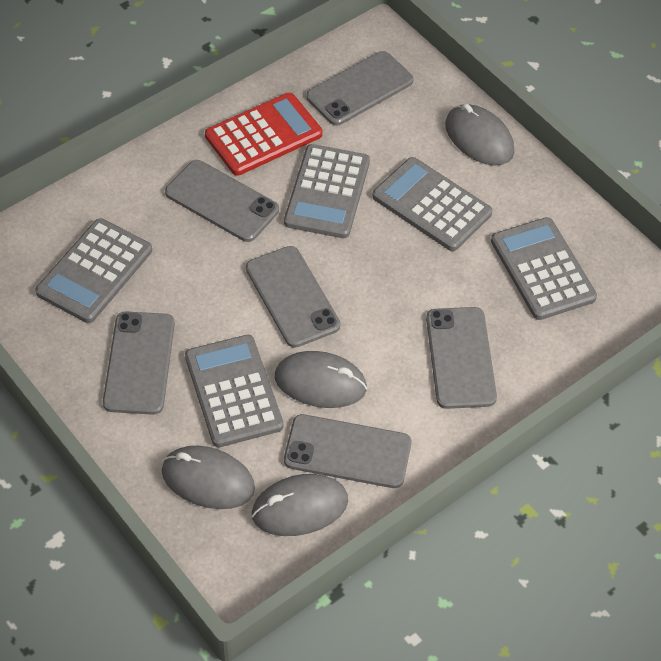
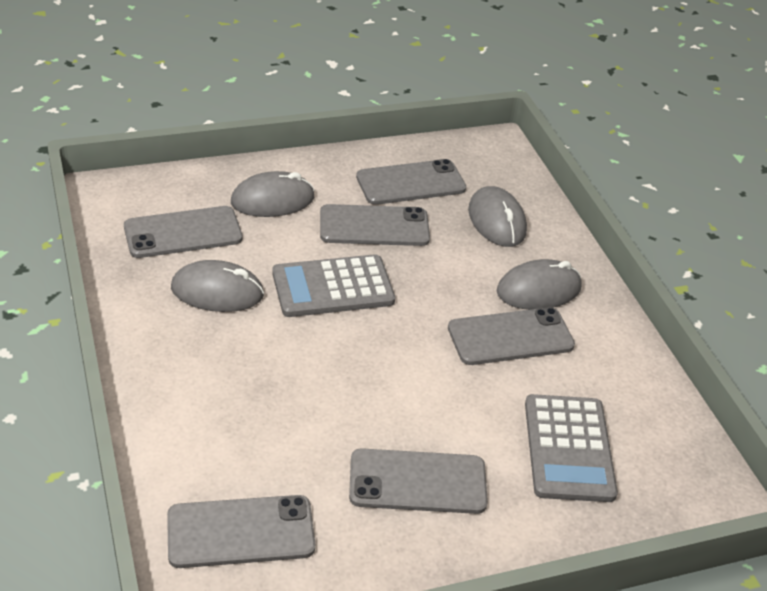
grey calculator: 5 -> 2
red calculator: 1 -> 0

